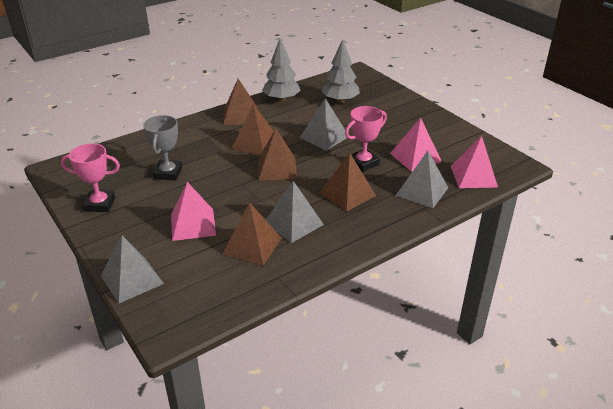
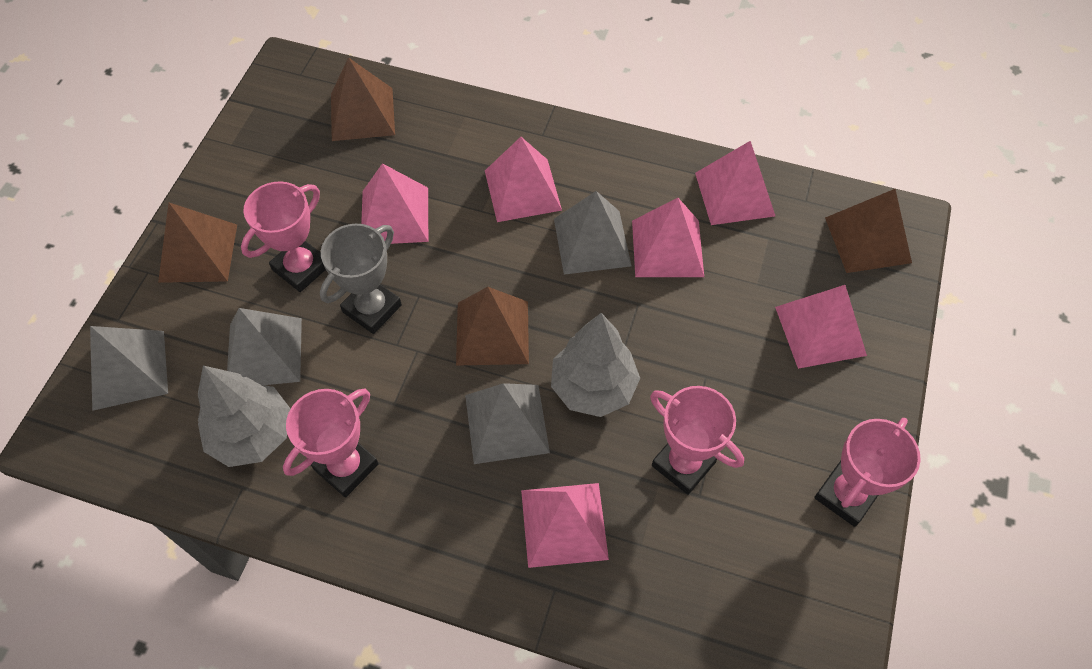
brown pyramid: 5 -> 4
pink pyramid: 3 -> 6
pink trophy: 2 -> 4

